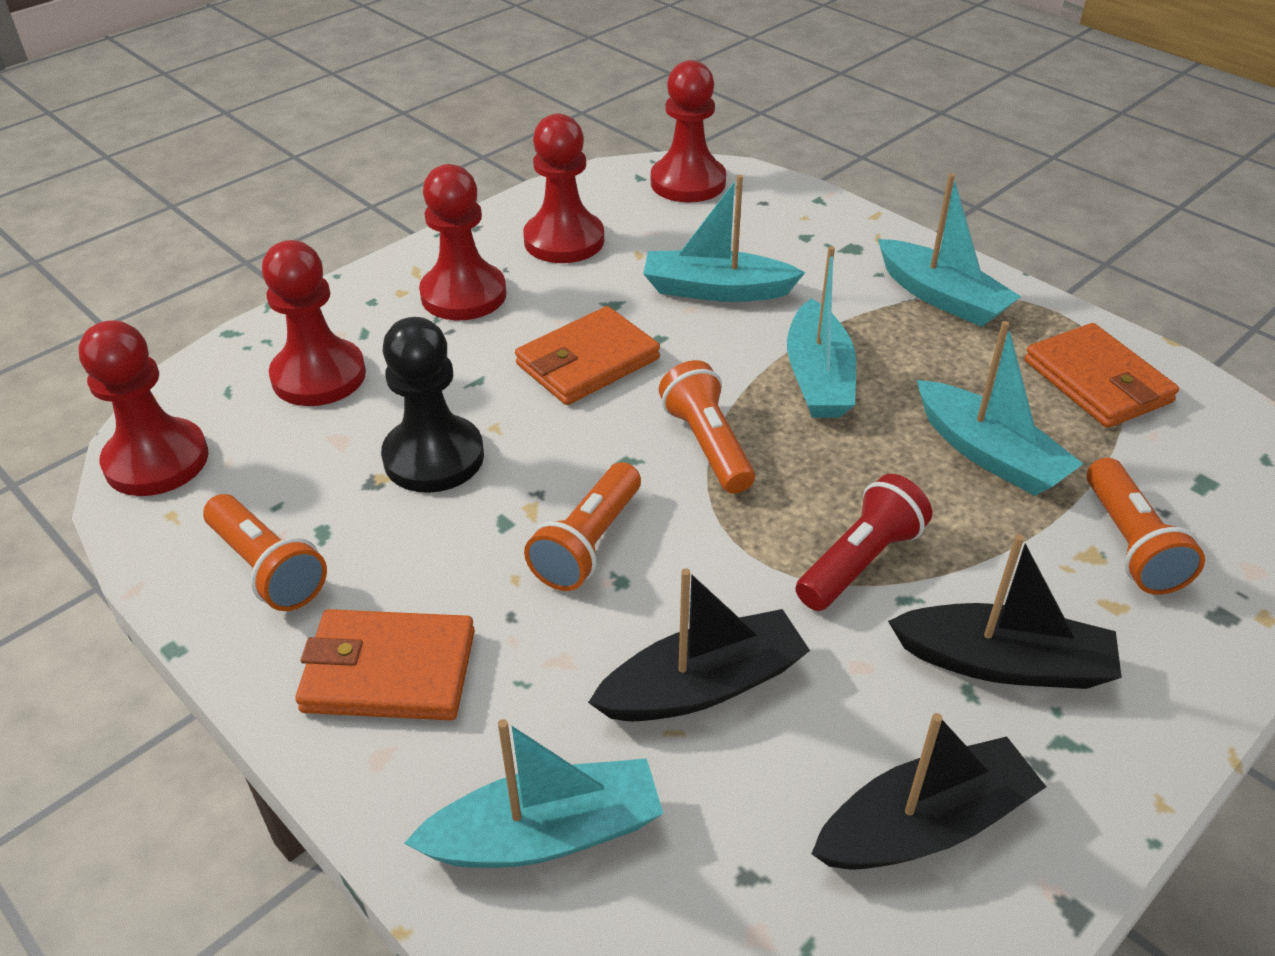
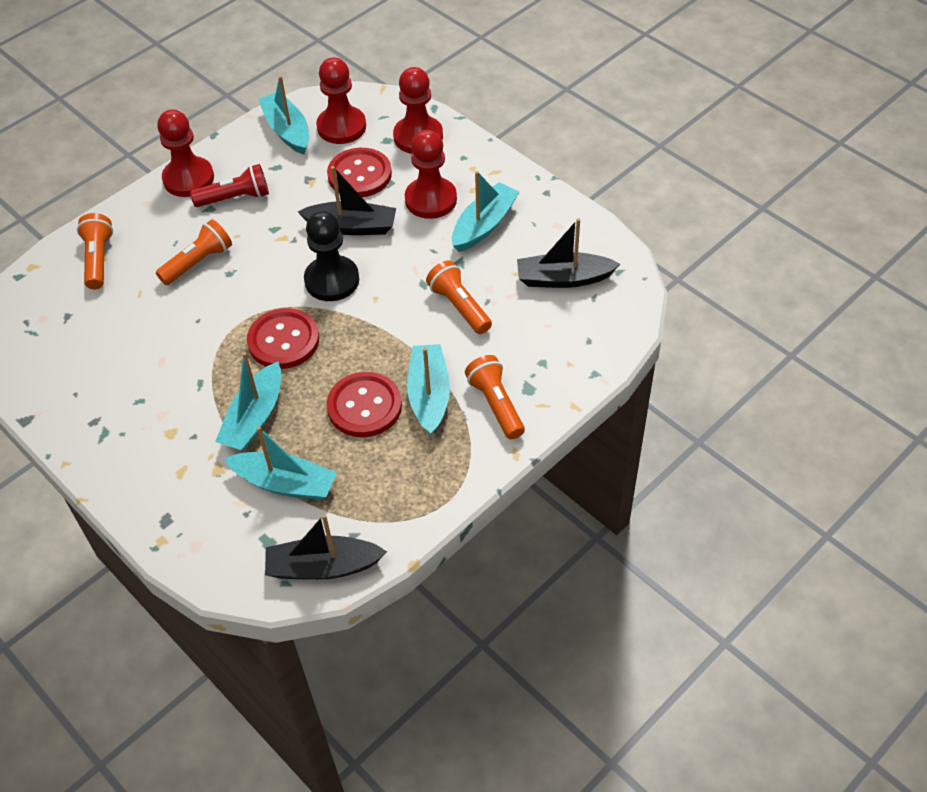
orange wallet: 3 -> 0
red button: 0 -> 3
red pawn: 5 -> 4

